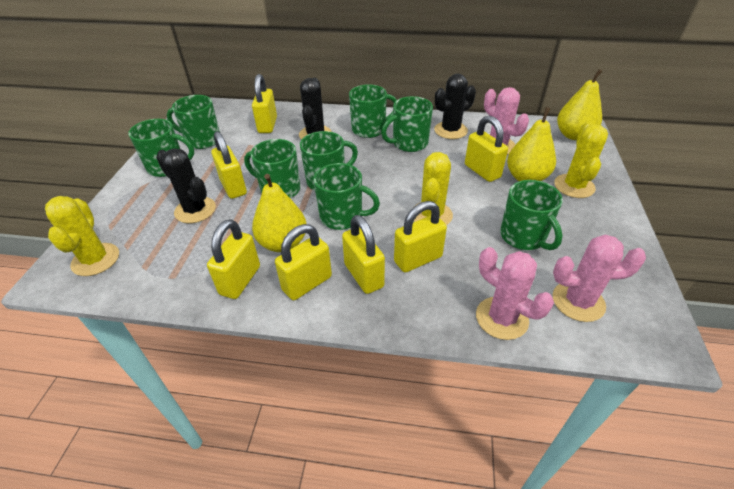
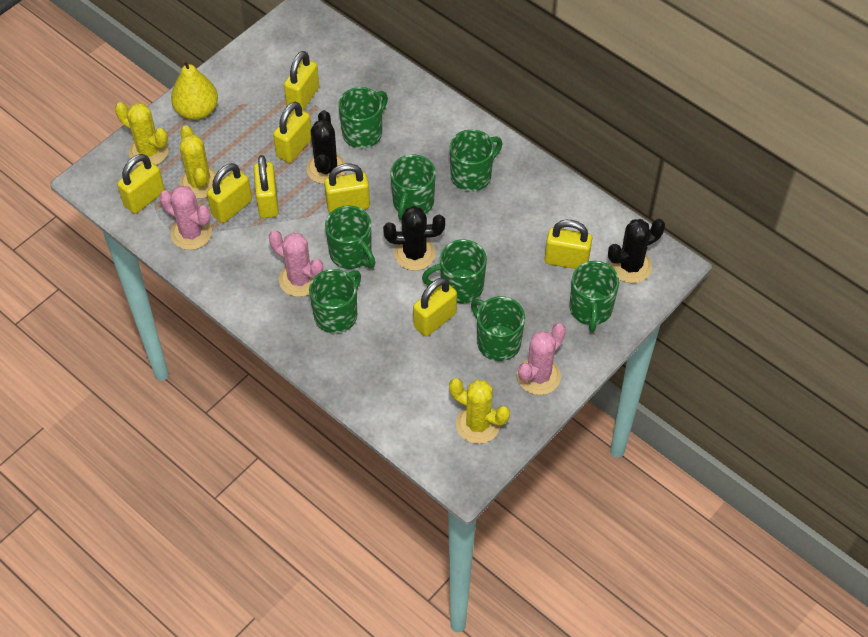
yellow padlock: 7 -> 8
yellow pear: 3 -> 1

